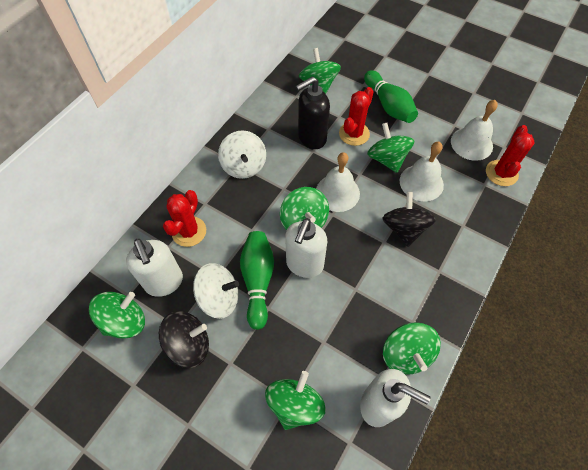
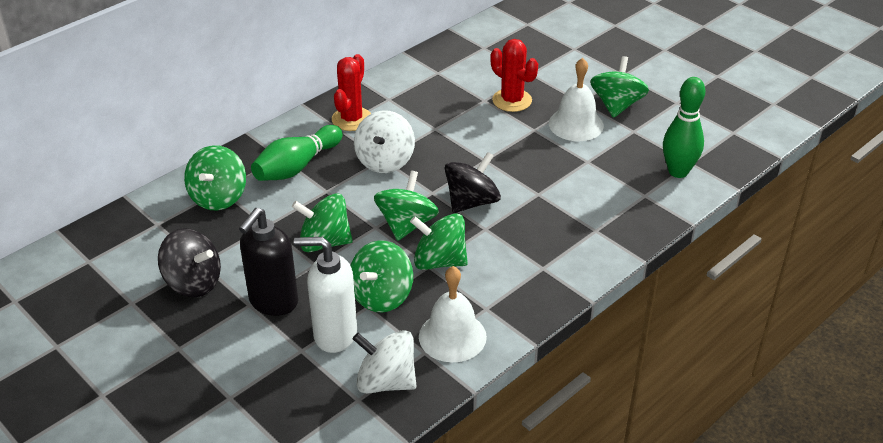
red cactus: 3 -> 2
white bell: 3 -> 2
white soap dispenser: 3 -> 1

